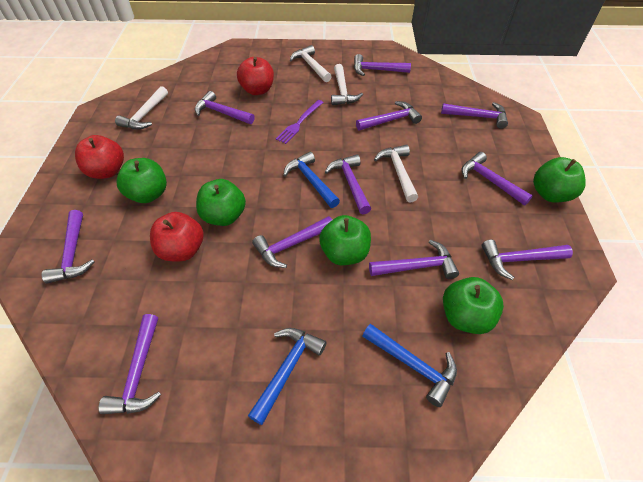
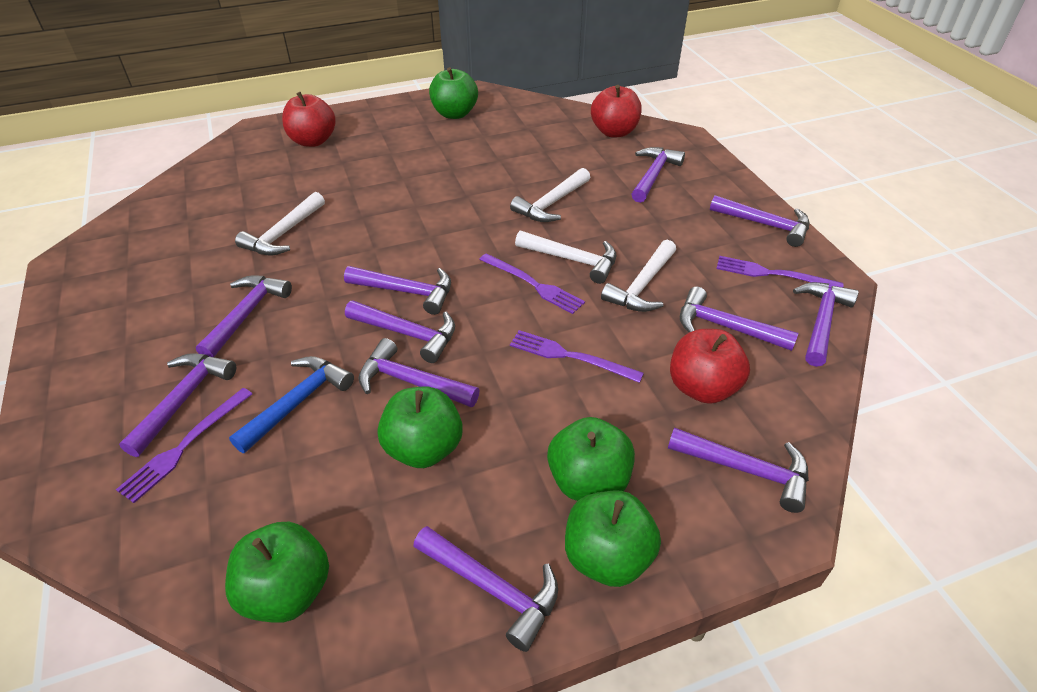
blue hammer: 3 -> 1
purple fork: 1 -> 4

